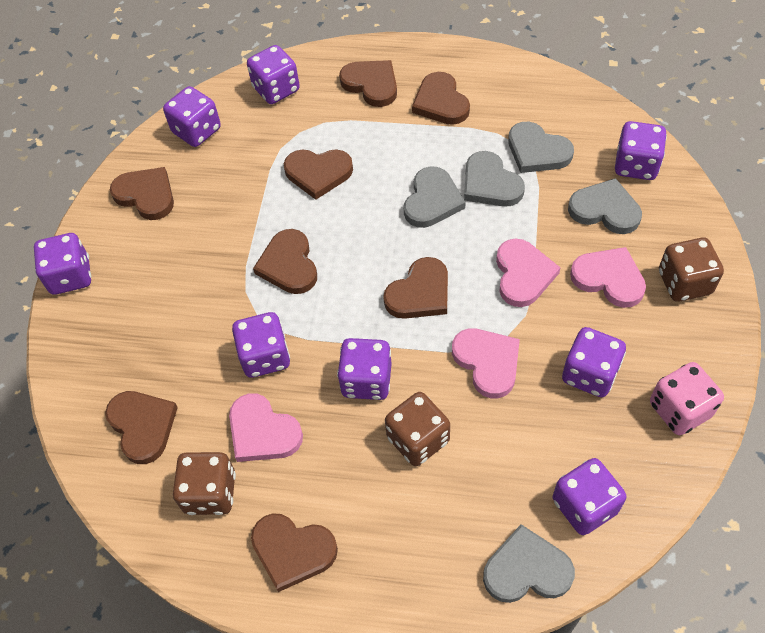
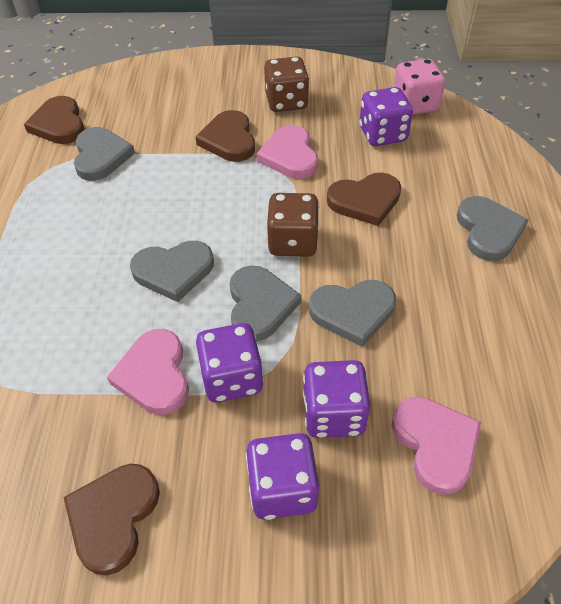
brown dice: 3 -> 2
brown heart: 8 -> 4
pink heart: 4 -> 3
purple dice: 8 -> 4

